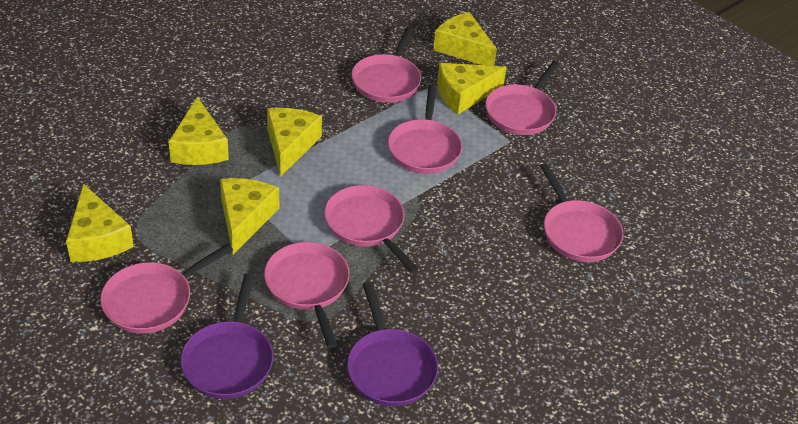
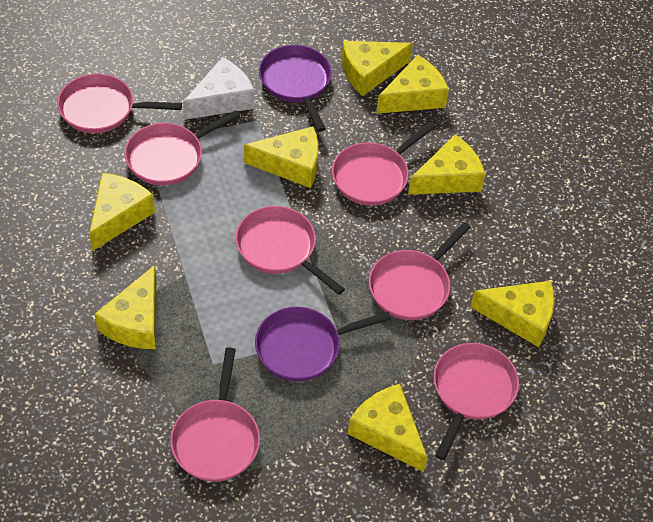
white cheese: 0 -> 1
yellow cheese: 6 -> 8

